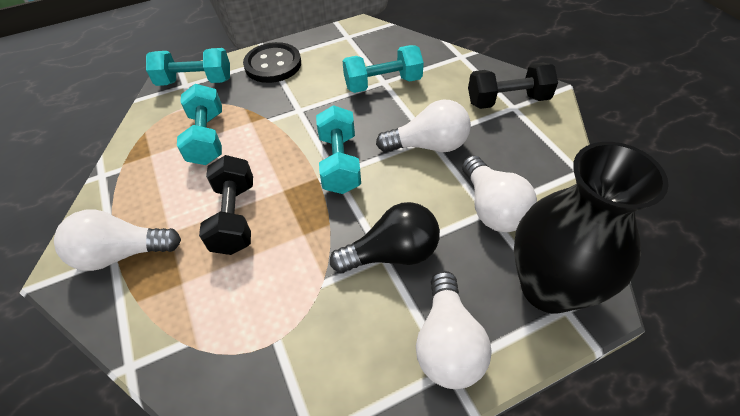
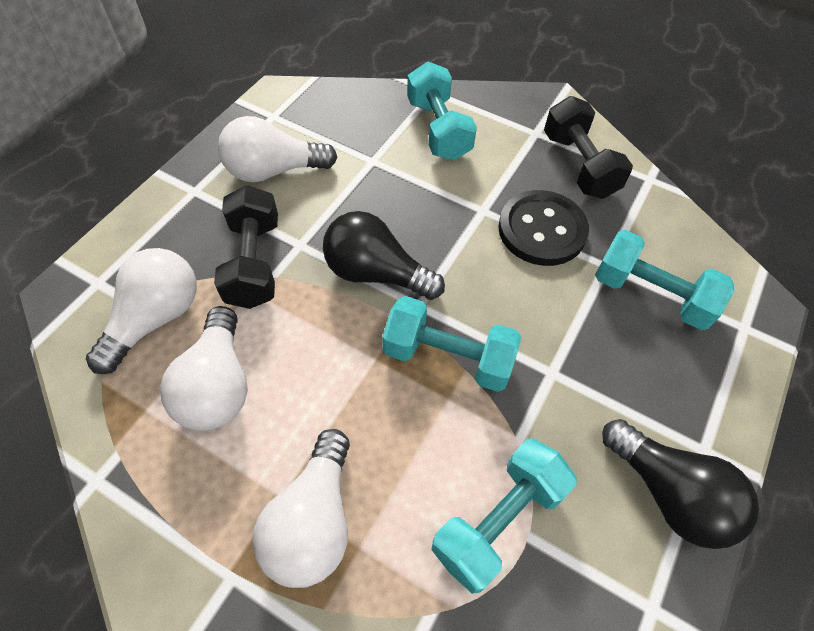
black light bulb: 1 -> 2
black vase: 1 -> 0

